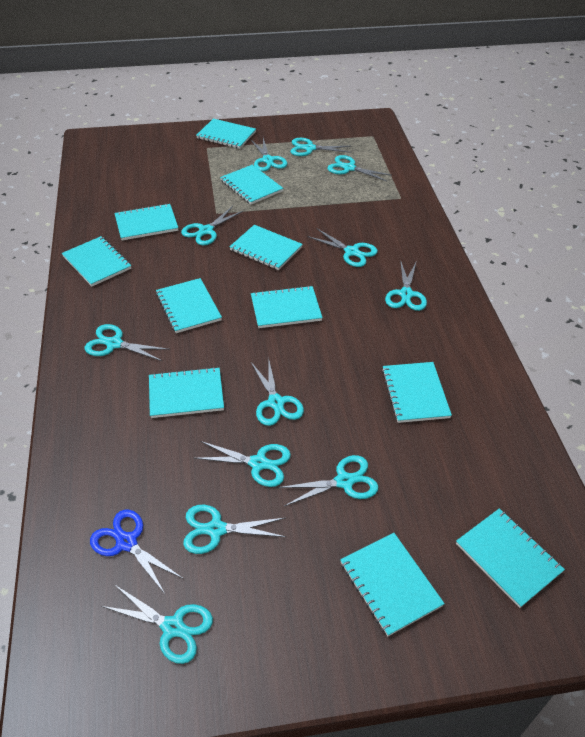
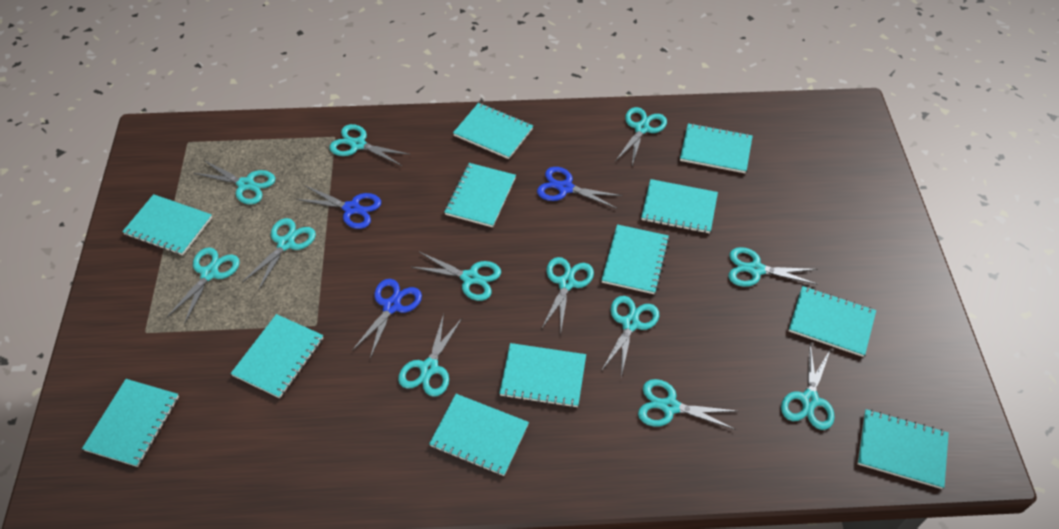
blue scissors: 1 -> 3
turquoise notebook: 11 -> 12

